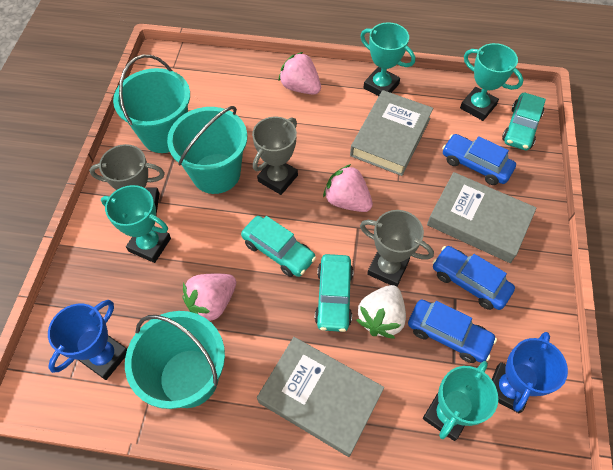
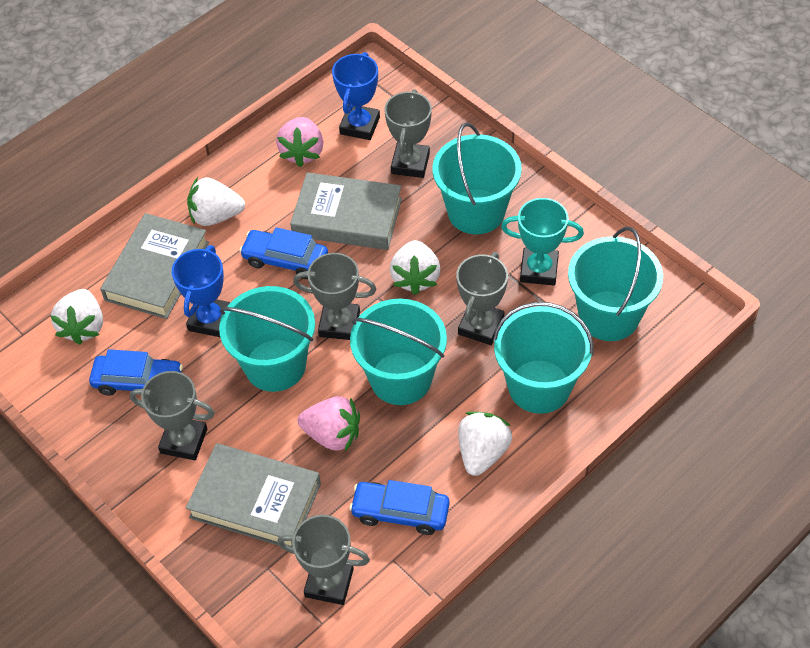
grey trophy: 3 -> 5
pink strawberry: 3 -> 2
turquoise bucket: 3 -> 5
turquoise car: 3 -> 0
turquoise trophy: 4 -> 1
white strawberry: 1 -> 4

